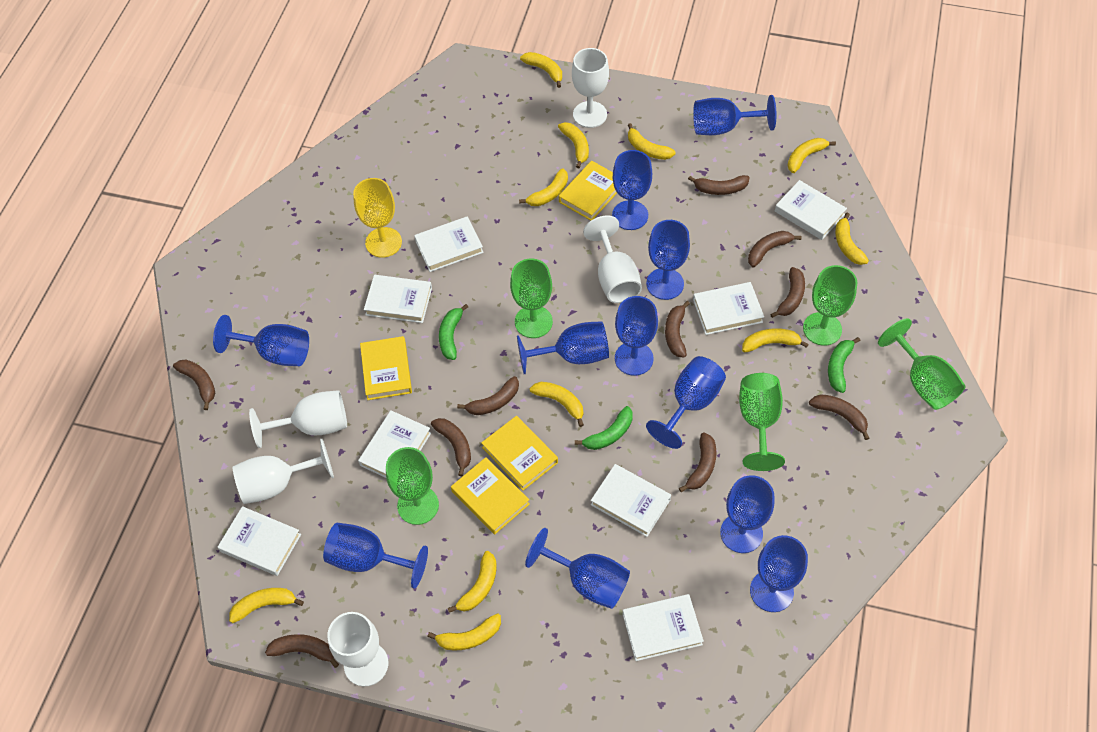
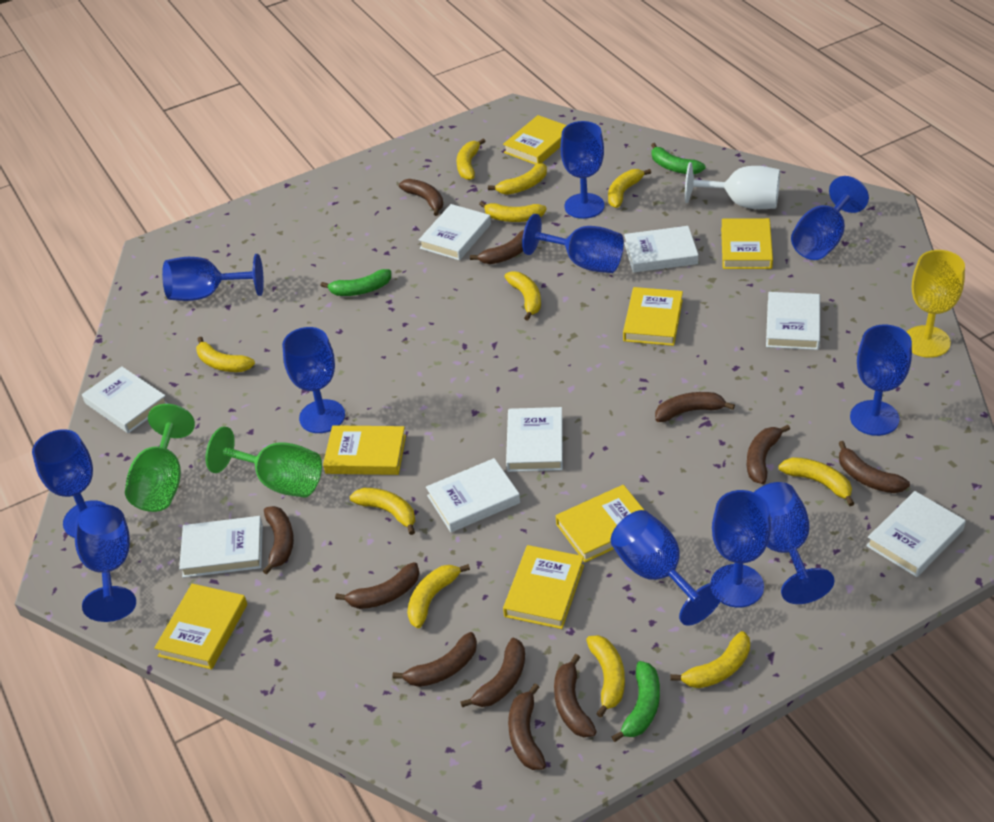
brown banana: 10 -> 11
green goblet: 5 -> 2
white goblet: 5 -> 1
yellow book: 4 -> 7

